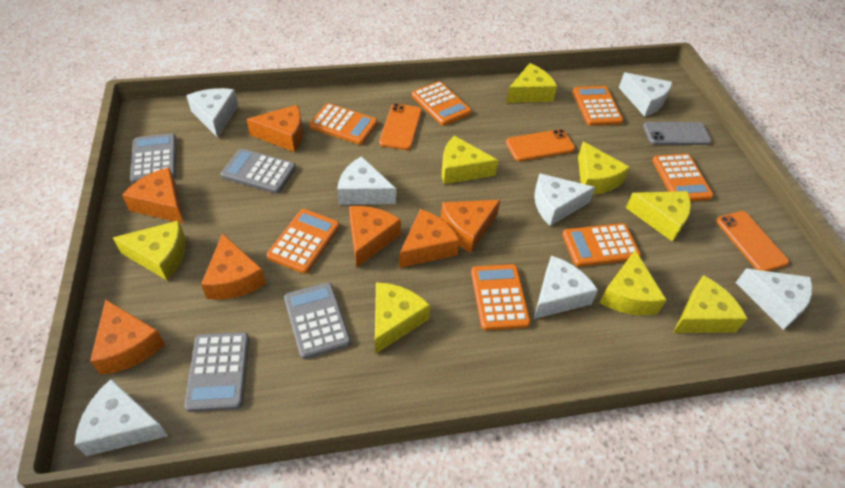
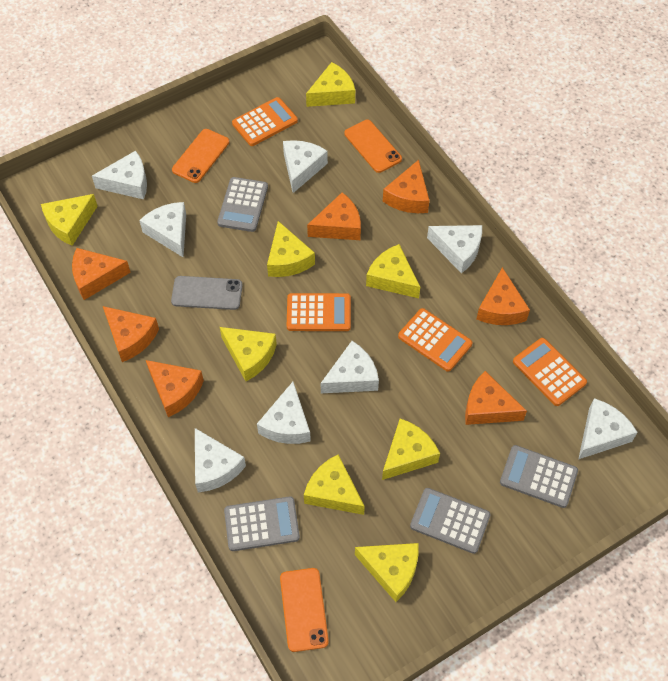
orange calculator: 7 -> 4
white cheese: 7 -> 8

